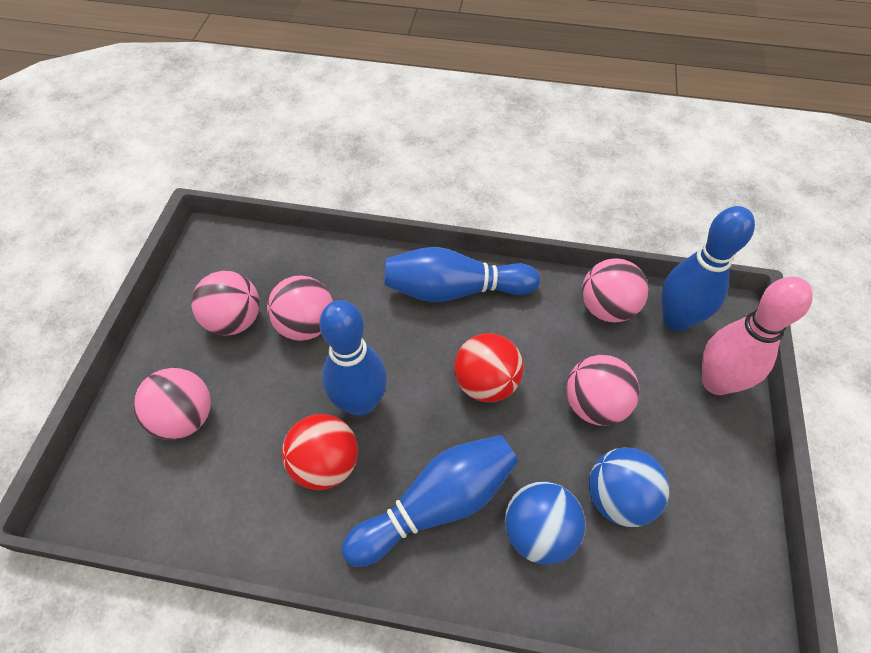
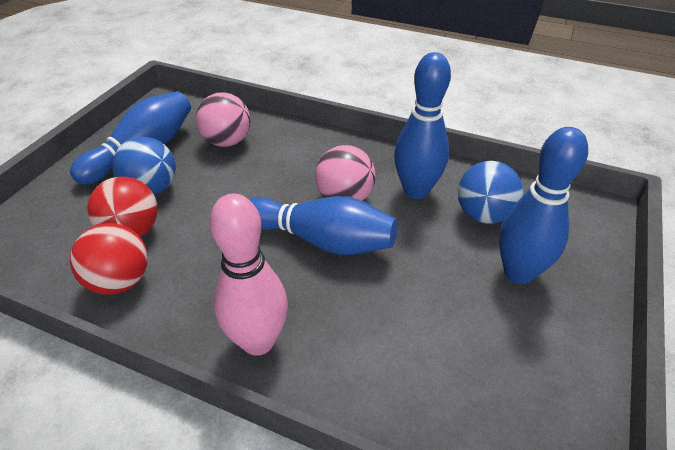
pink ball: 5 -> 2

